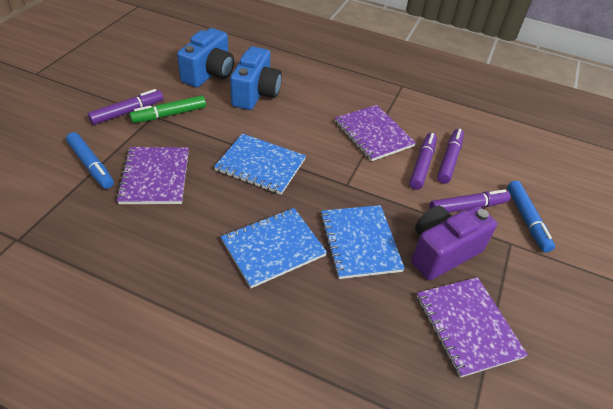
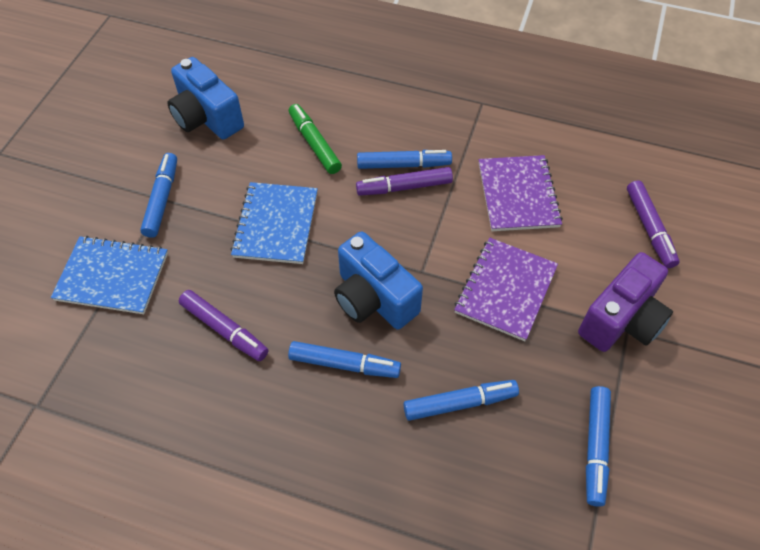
blue marker: 2 -> 5
blue notebook: 3 -> 2
purple marker: 4 -> 3
purple notebook: 3 -> 2

